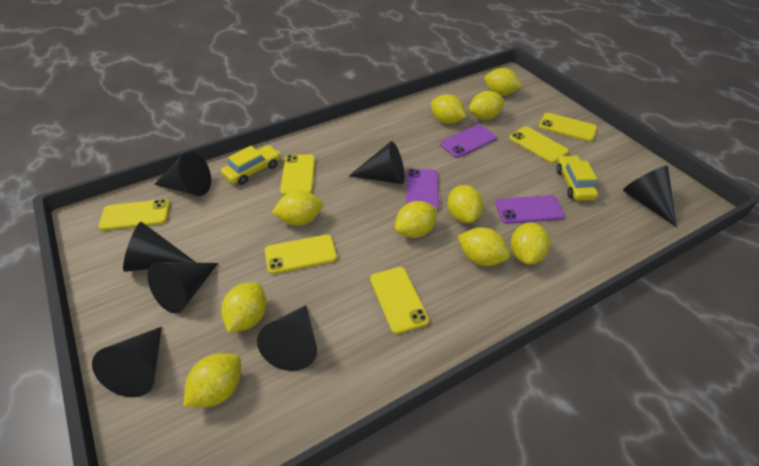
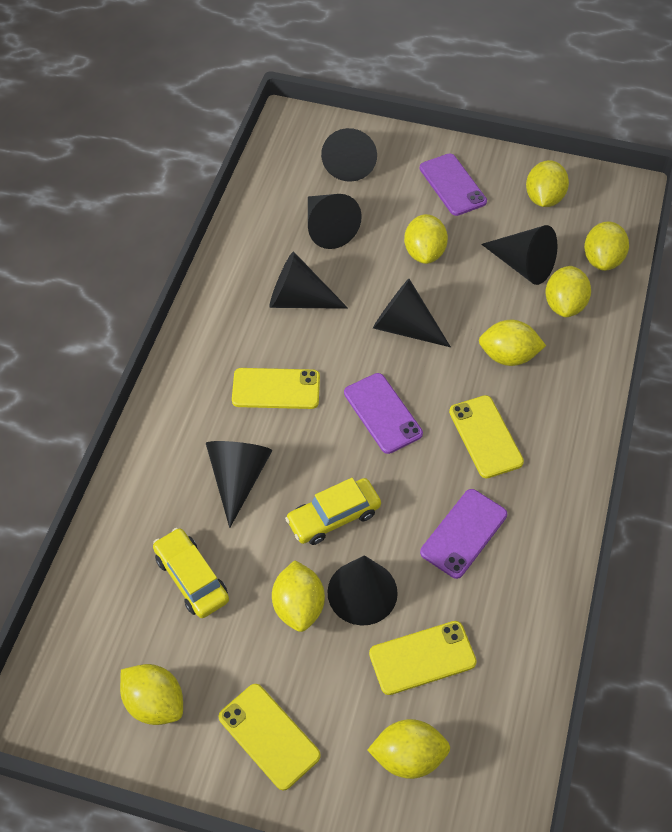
yellow lemon: 10 -> 8
yellow phone: 6 -> 4

